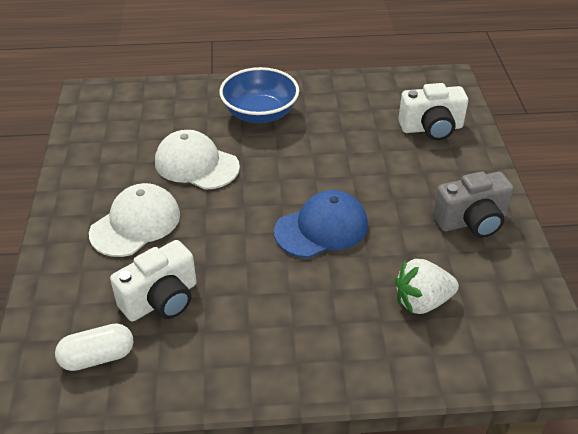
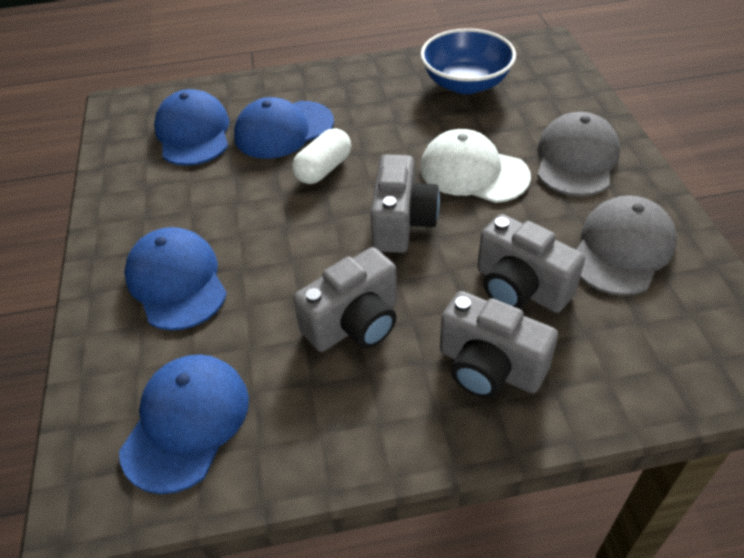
blue cap: 1 -> 4
grey camera: 1 -> 4
grey cap: 0 -> 2
white camera: 2 -> 0
white cap: 2 -> 1
white strawberry: 1 -> 0

